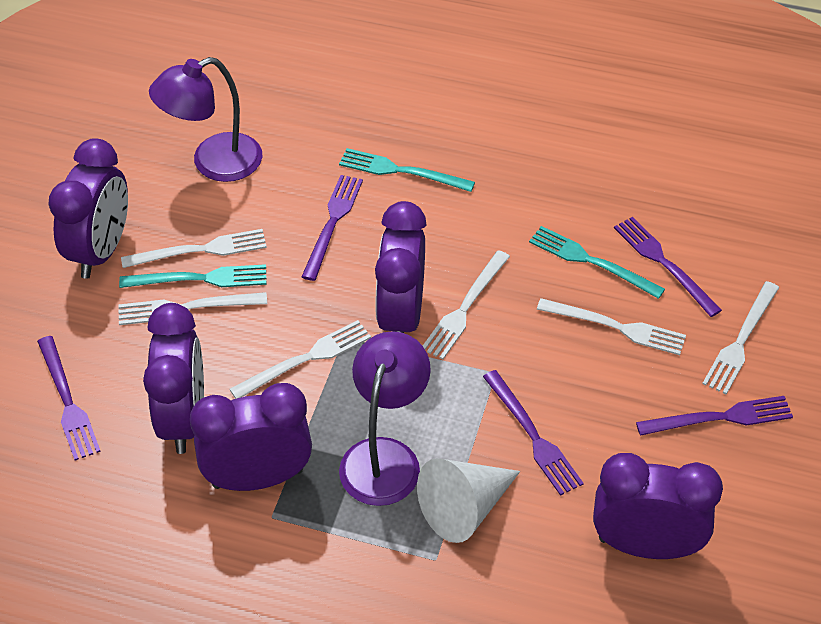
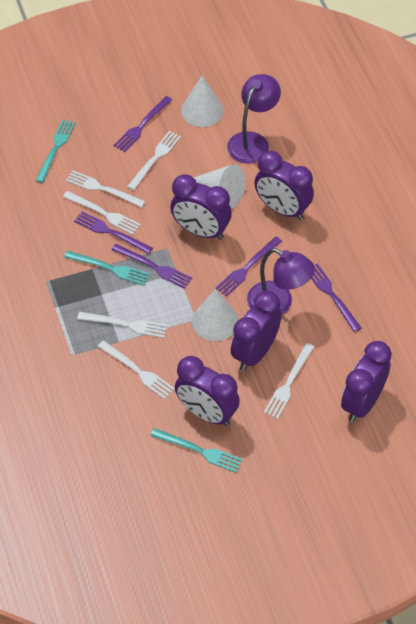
white cone: 1 -> 3

